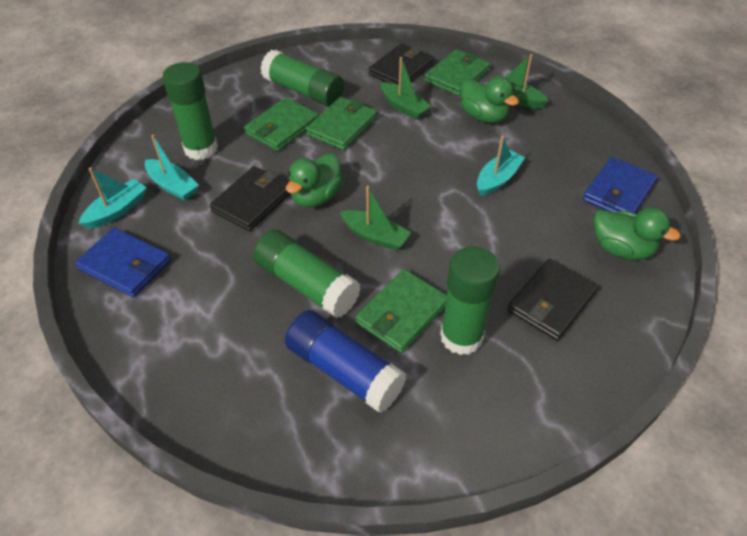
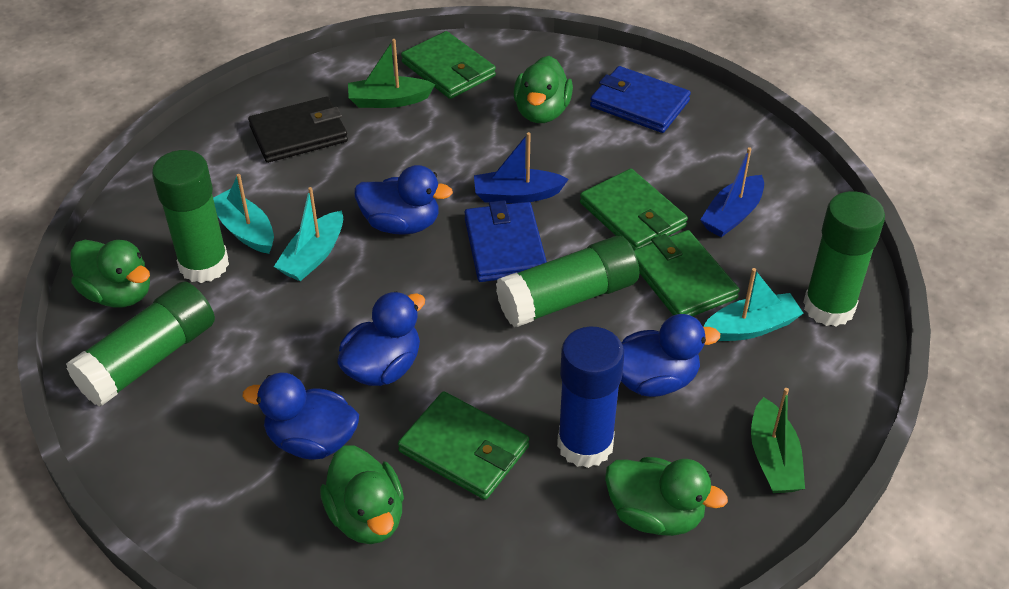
black wallet: 3 -> 1
blue boat: 0 -> 2
blue duck: 0 -> 4
green boat: 3 -> 2
green duck: 3 -> 4

